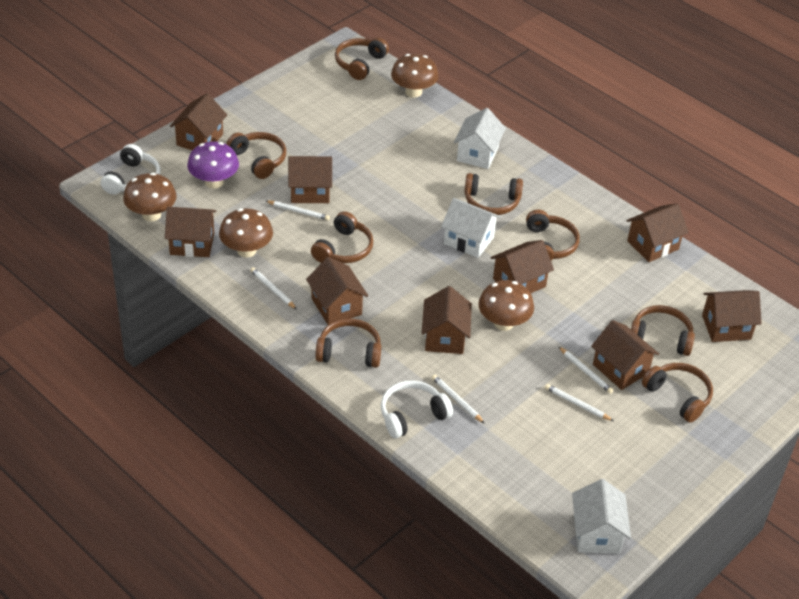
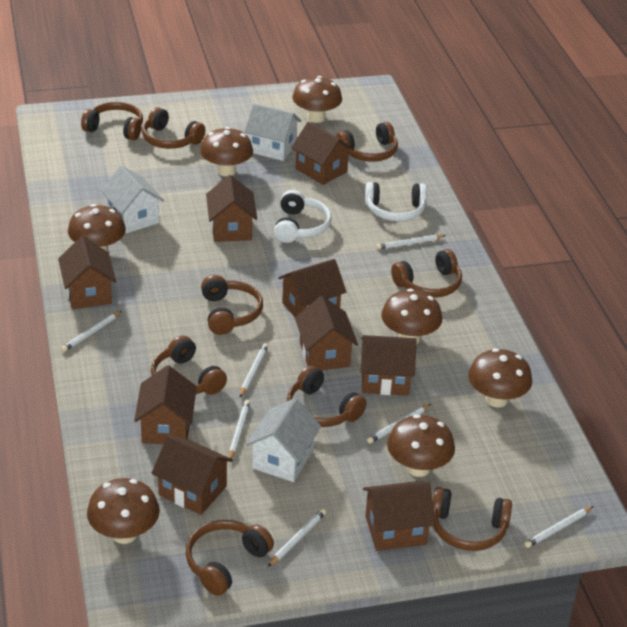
brown headphones: 8 -> 9
brown mushroom: 4 -> 7
purple mushroom: 1 -> 0
white pencil: 5 -> 7

